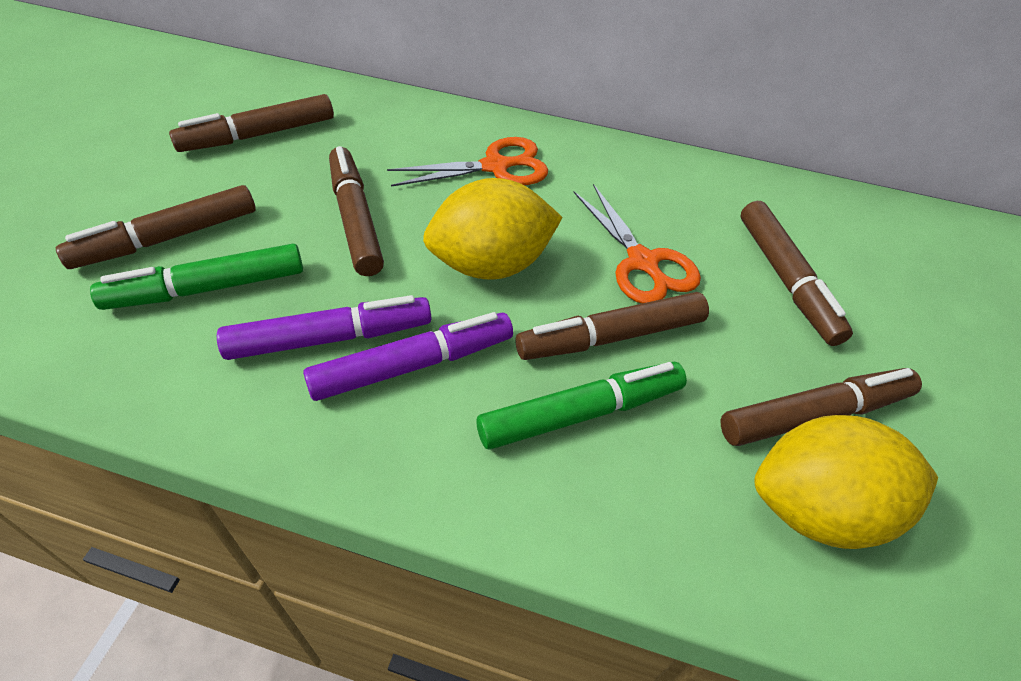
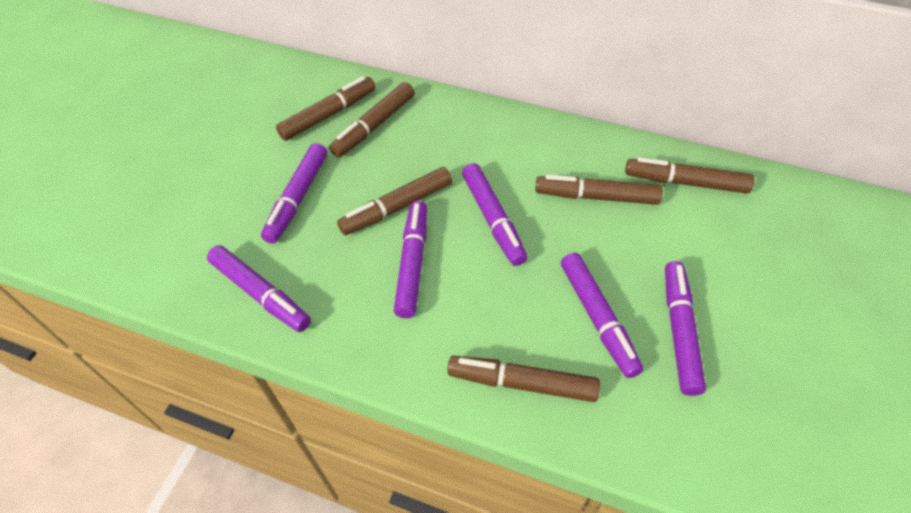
green marker: 2 -> 0
orange scissors: 2 -> 0
purple marker: 2 -> 6
yellow lemon: 2 -> 0

